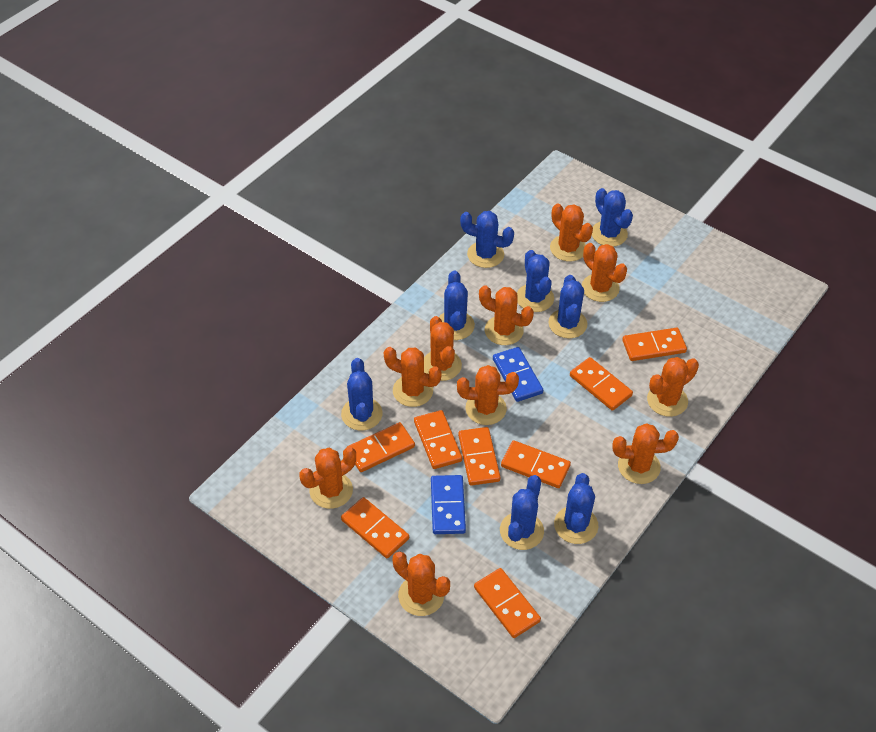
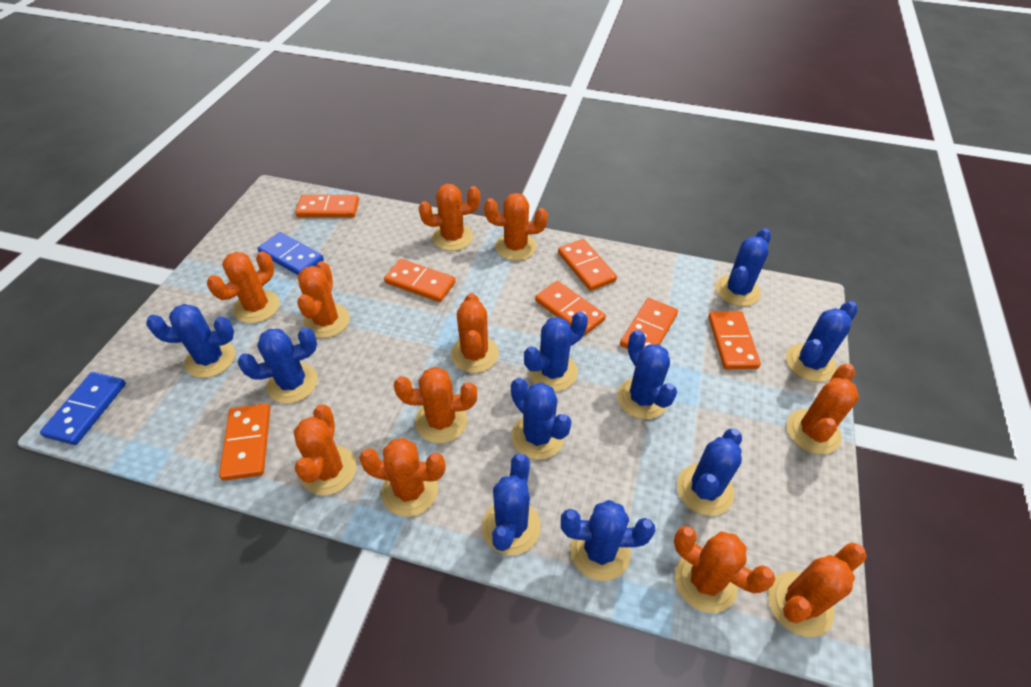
blue cactus: 8 -> 10
orange cactus: 10 -> 11
orange domino: 8 -> 7

